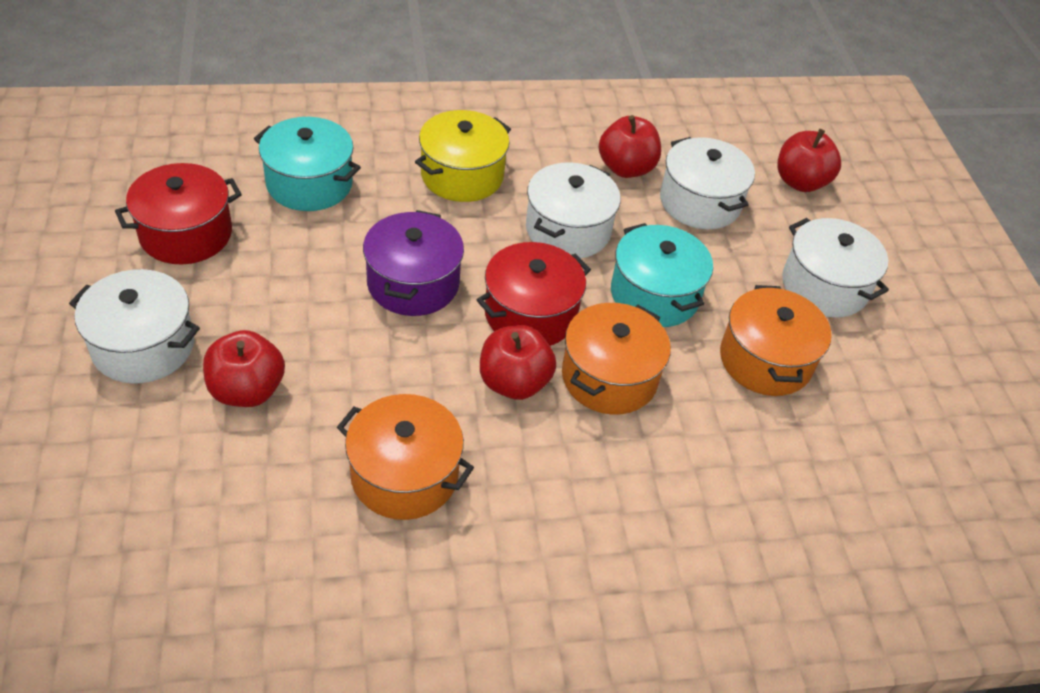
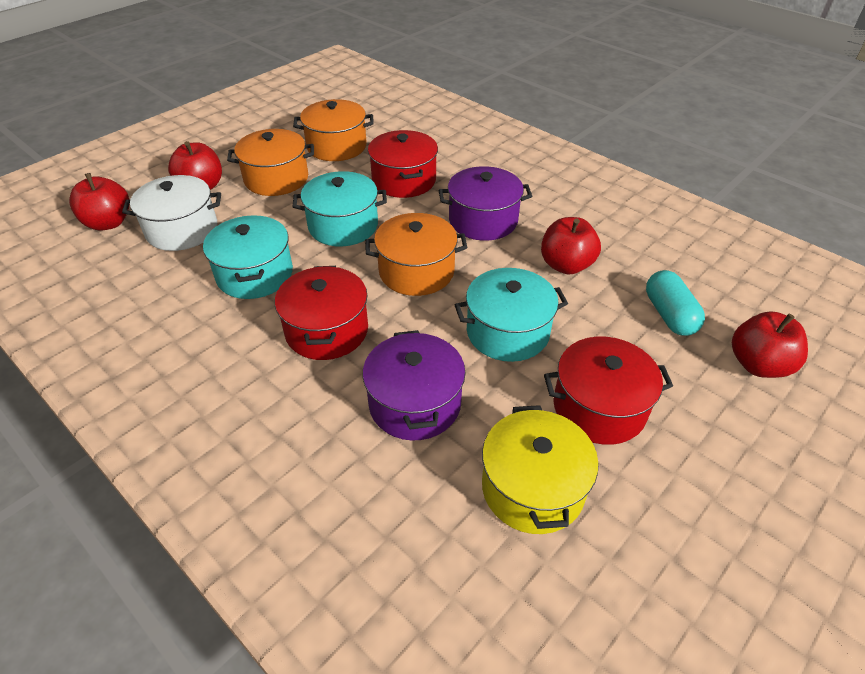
purple pot: 1 -> 2
red pot: 2 -> 3
turquoise capsule: 0 -> 1
turquoise pot: 2 -> 3
white pot: 4 -> 1

